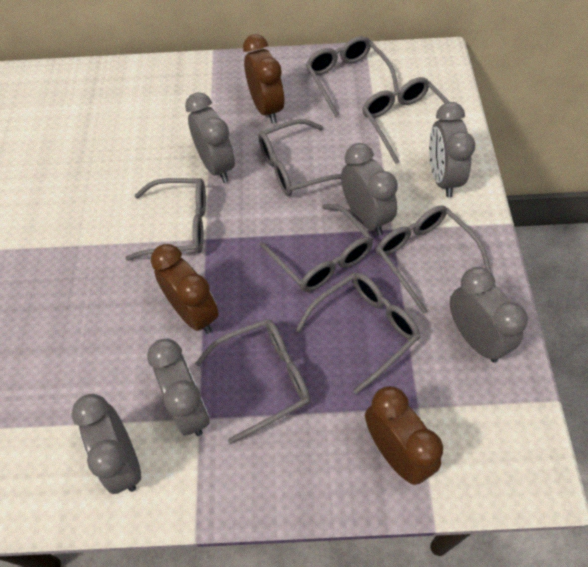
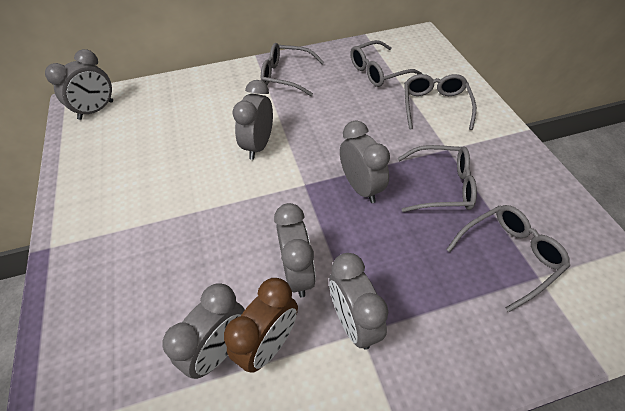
brown clock: 3 -> 1
grey glasses: 8 -> 5

